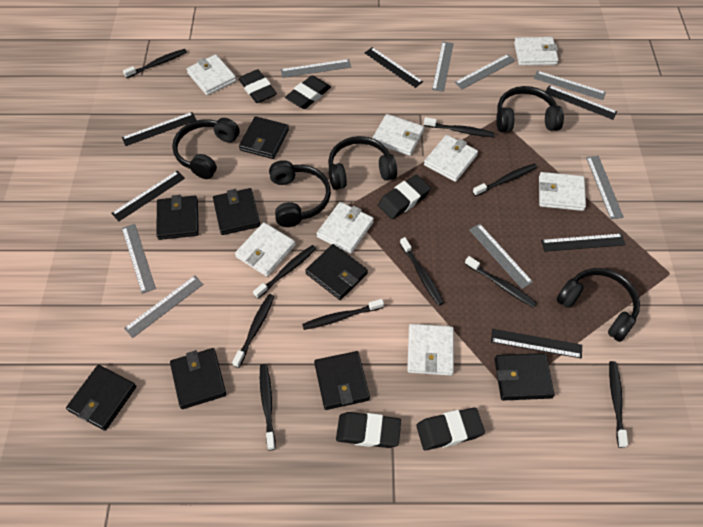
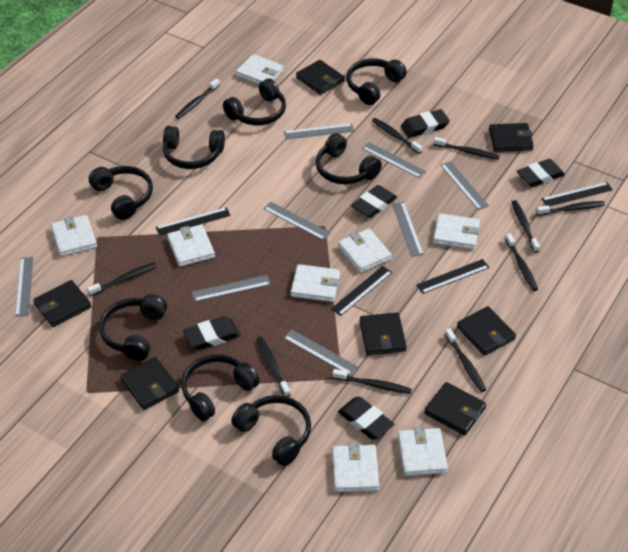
black headphones: 5 -> 8
black ruler: 6 -> 4
black wallet: 8 -> 7

